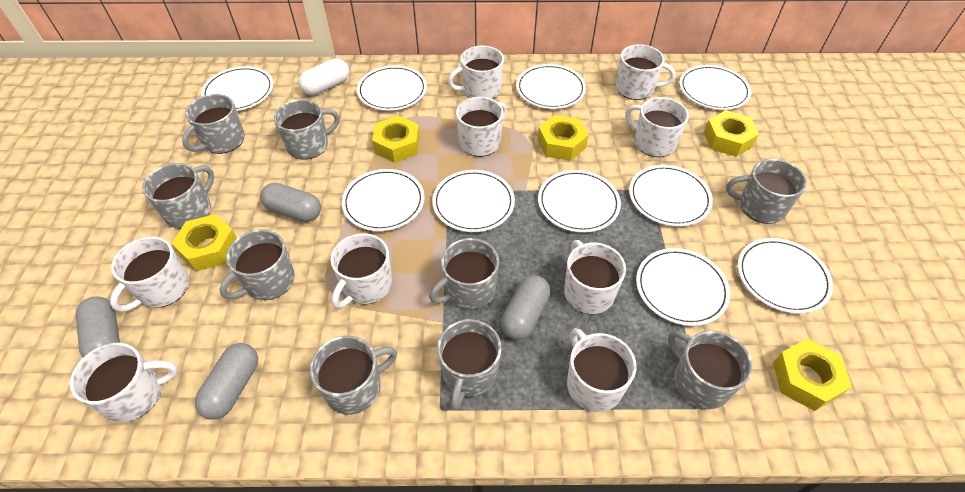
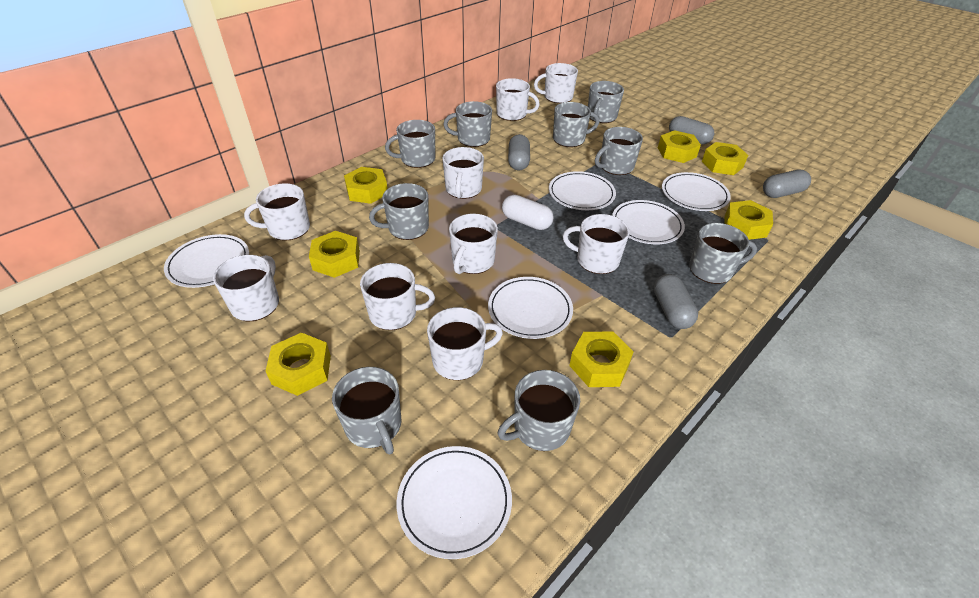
white plate: 10 -> 6
yellow nut: 5 -> 7

